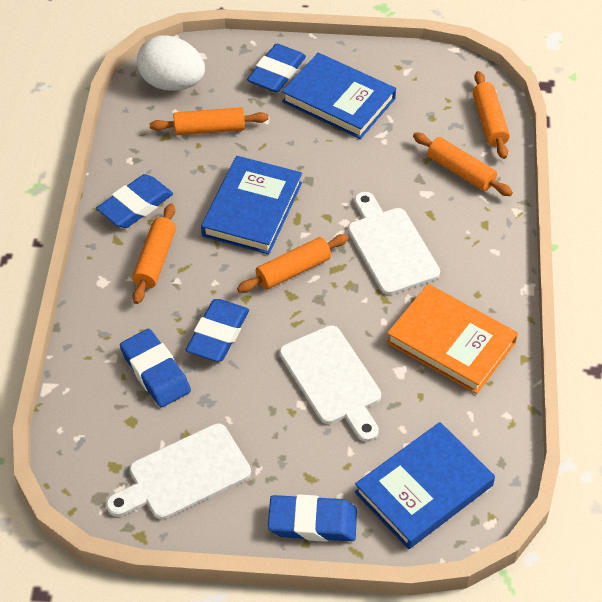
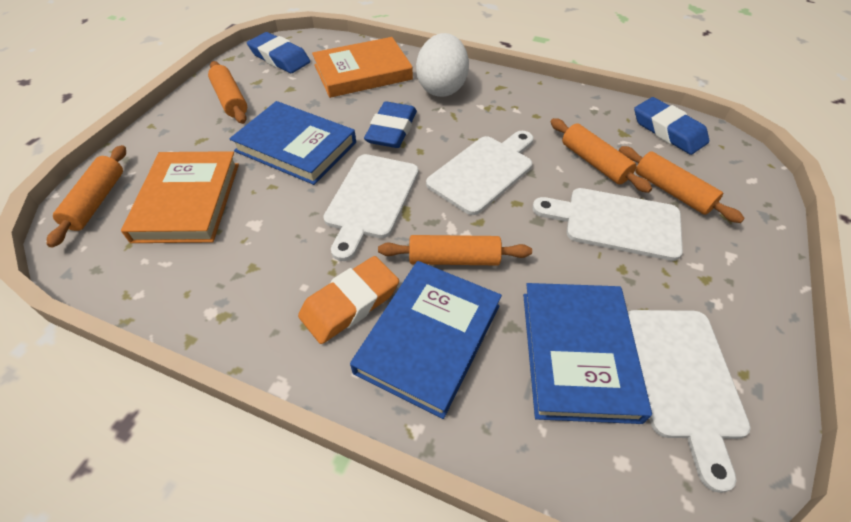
blue eraser: 5 -> 3
orange book: 1 -> 2
orange eraser: 0 -> 1
white cutting board: 3 -> 4

